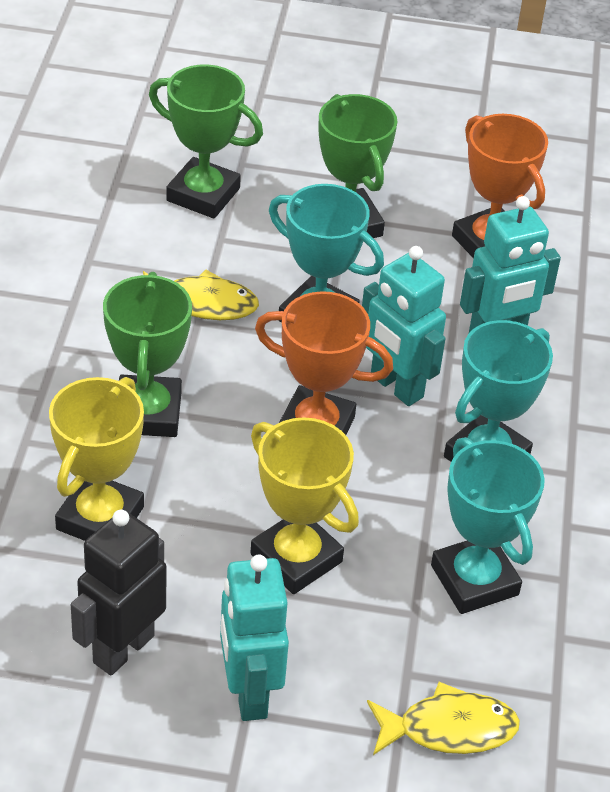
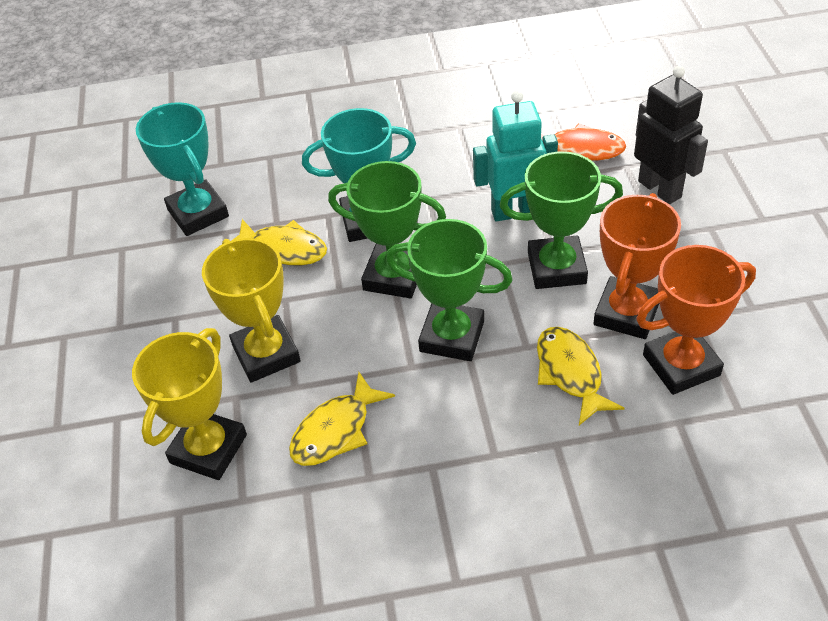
orange fish: 0 -> 1
turquoise robot: 3 -> 1
turquoise trophy: 3 -> 2
yellow fish: 2 -> 3

